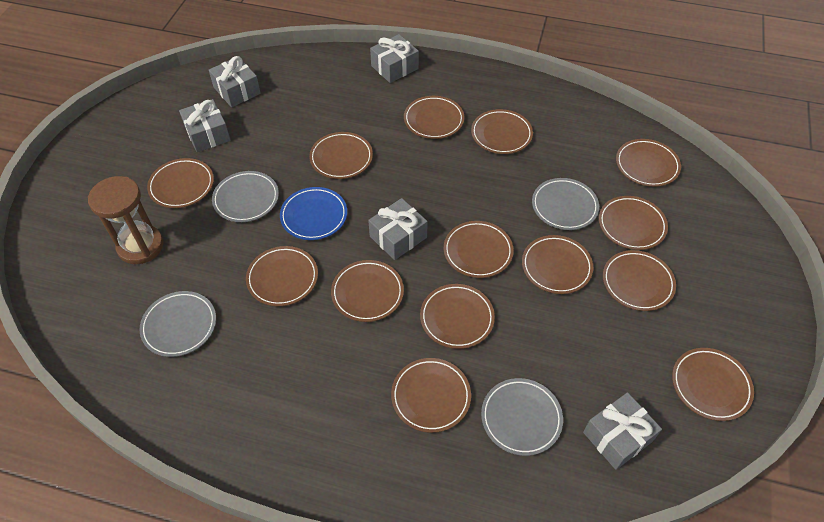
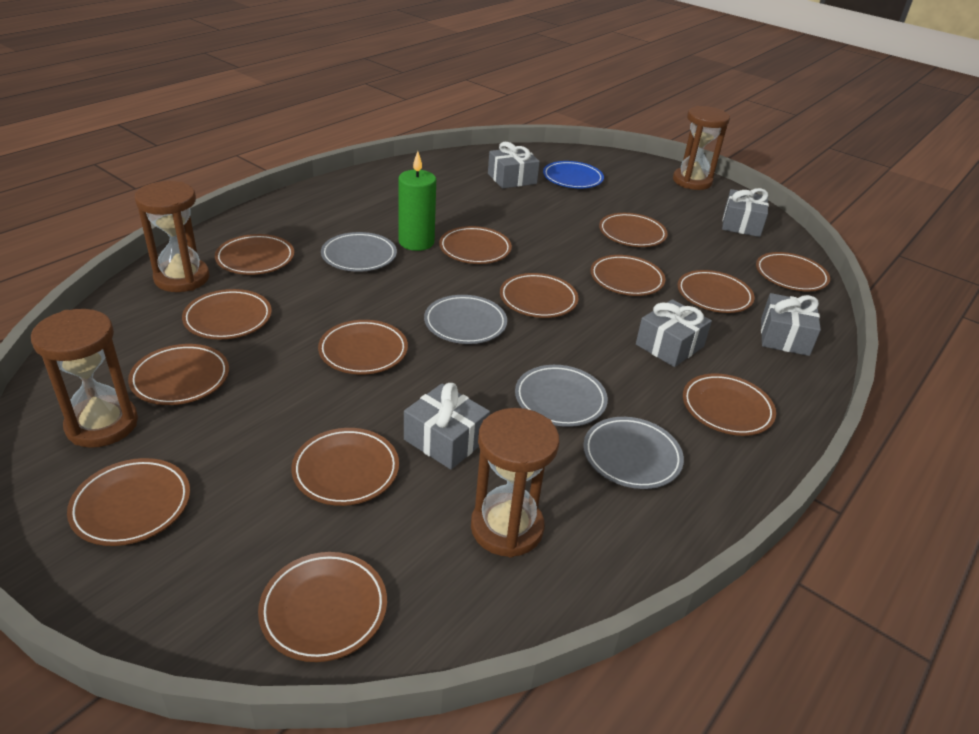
brown hourglass: 1 -> 4
green candle: 0 -> 1

